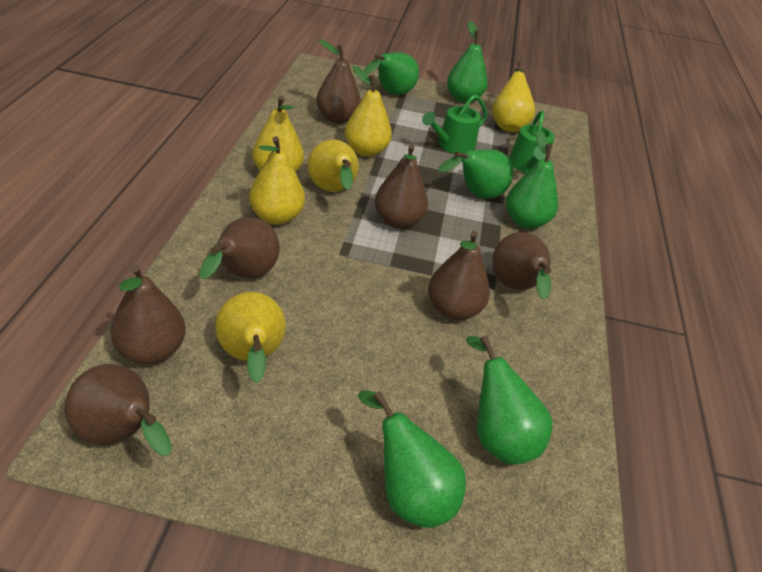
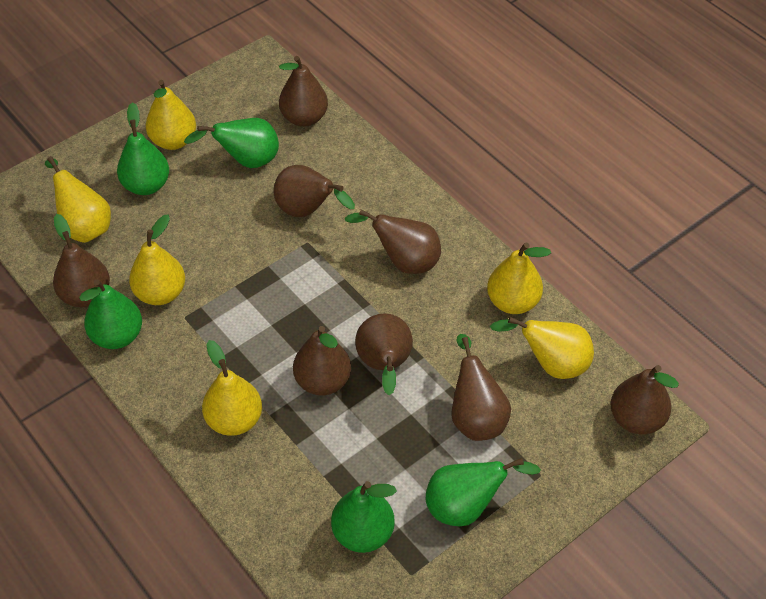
brown pear: 7 -> 8
green pear: 6 -> 5
green watering can: 2 -> 0

